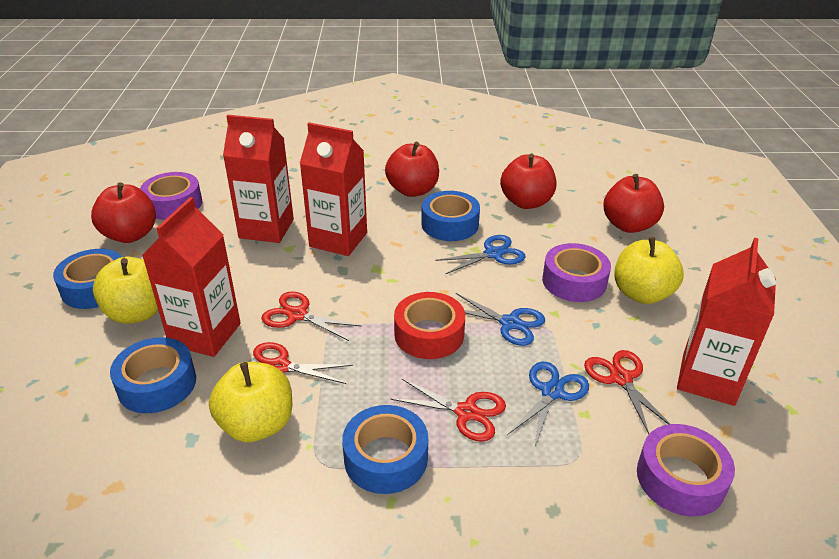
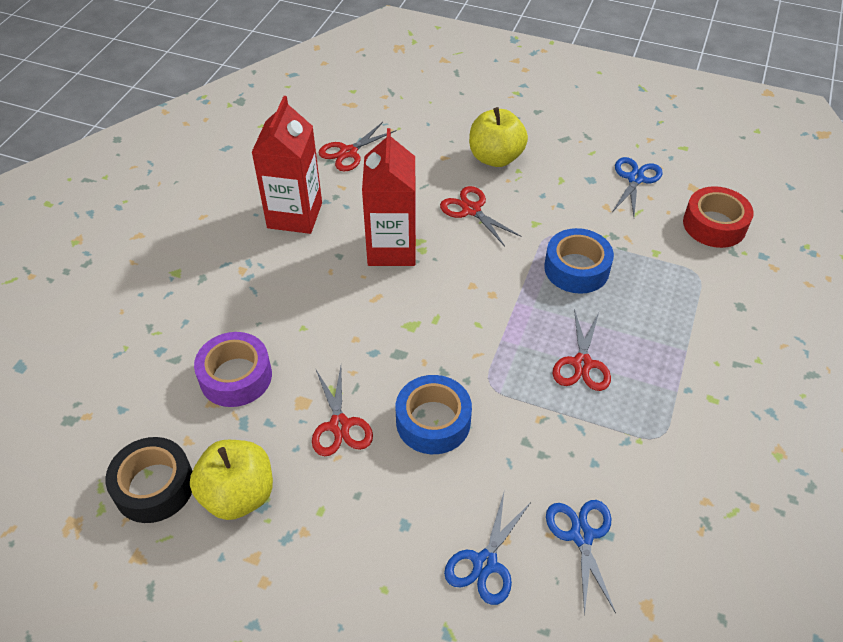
black tape: 0 -> 1
blue tape: 4 -> 2
purple tape: 3 -> 1
red apple: 4 -> 0
red carton: 4 -> 2
yellow apple: 3 -> 2

